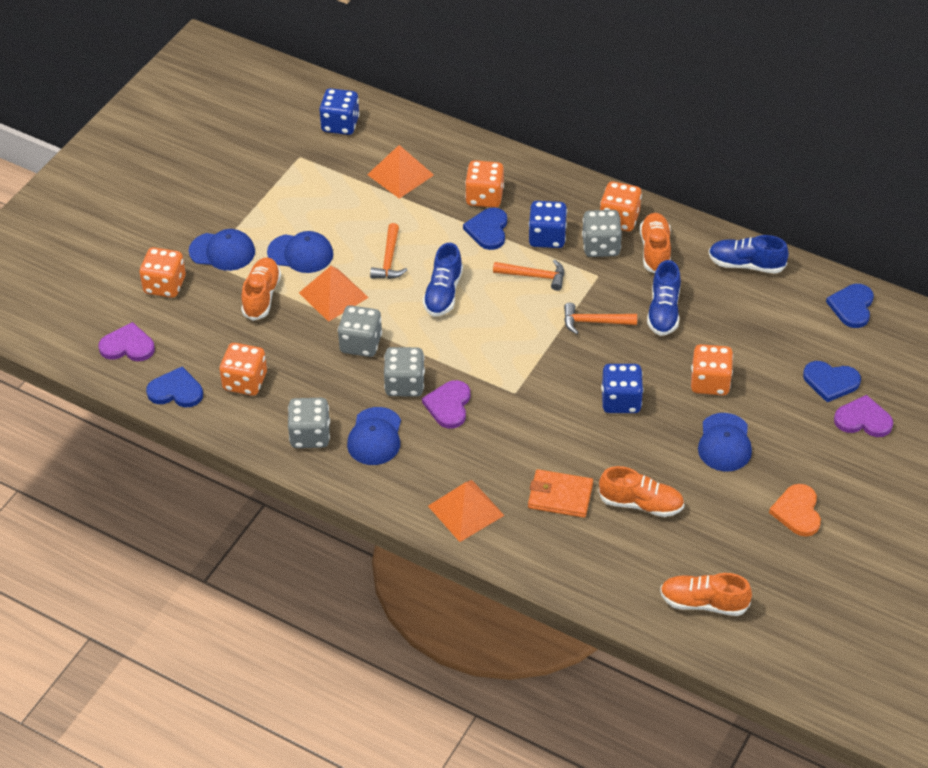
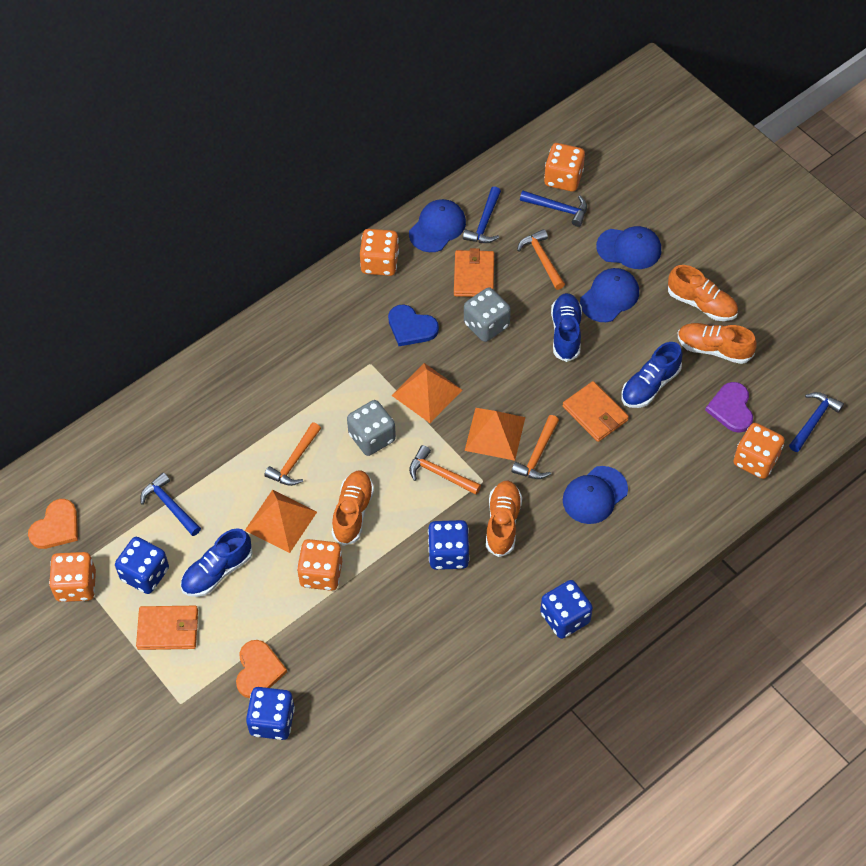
blue dice: 3 -> 4
blue hammer: 0 -> 4
blue heart: 4 -> 1
grey dice: 4 -> 2
orange hammer: 3 -> 4
orange heart: 1 -> 2
orange wallet: 1 -> 3
purple heart: 3 -> 1

